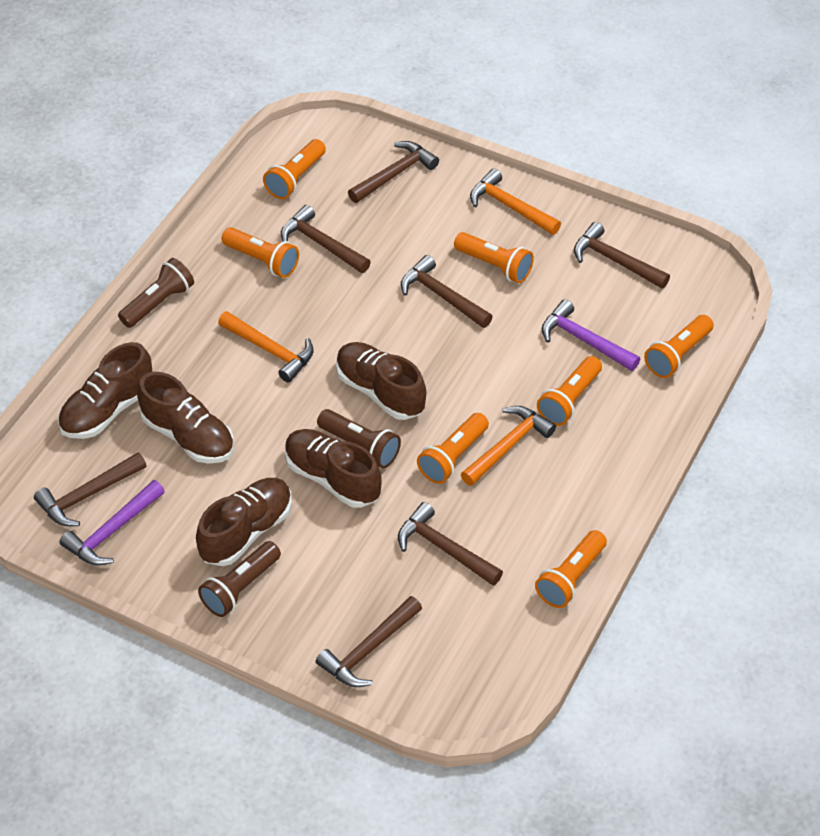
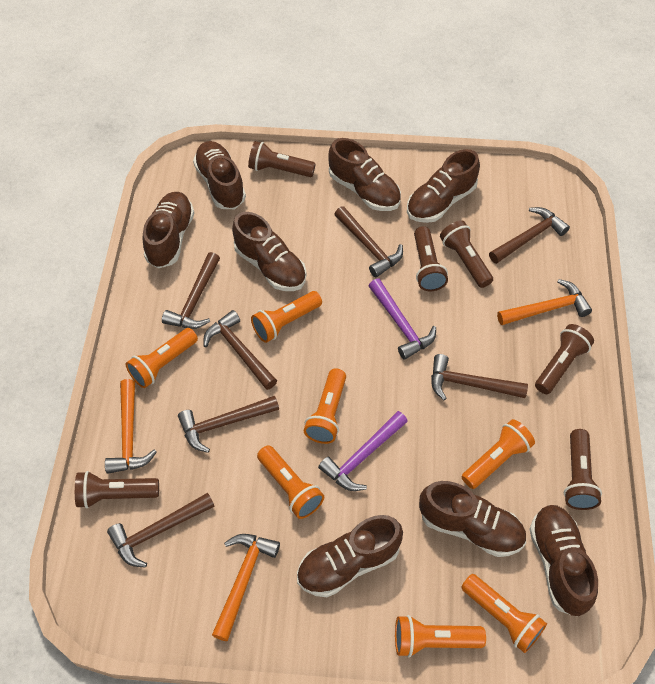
brown flashlight: 3 -> 6
brown shoe: 5 -> 8

